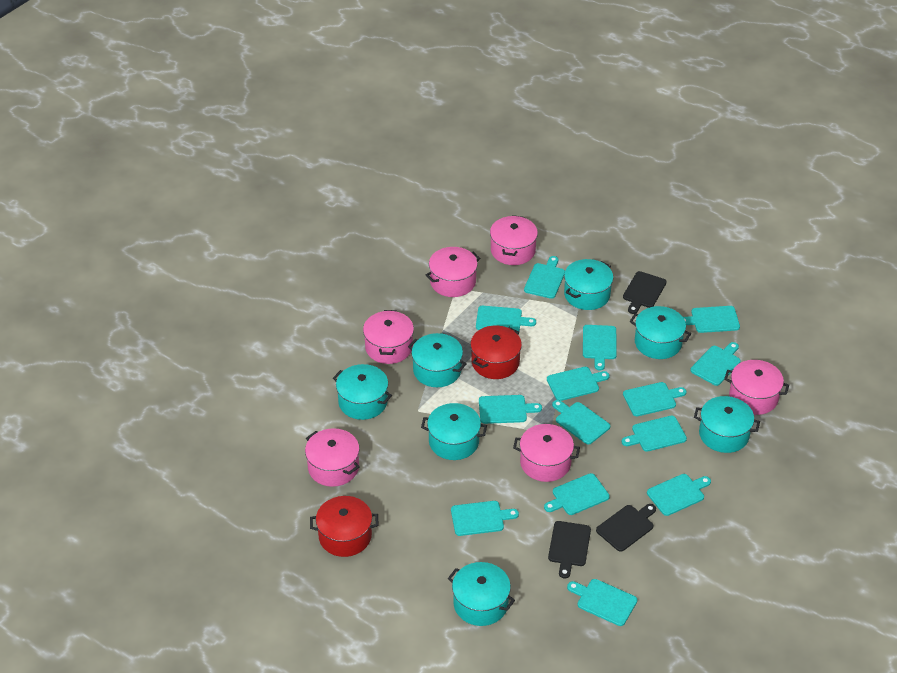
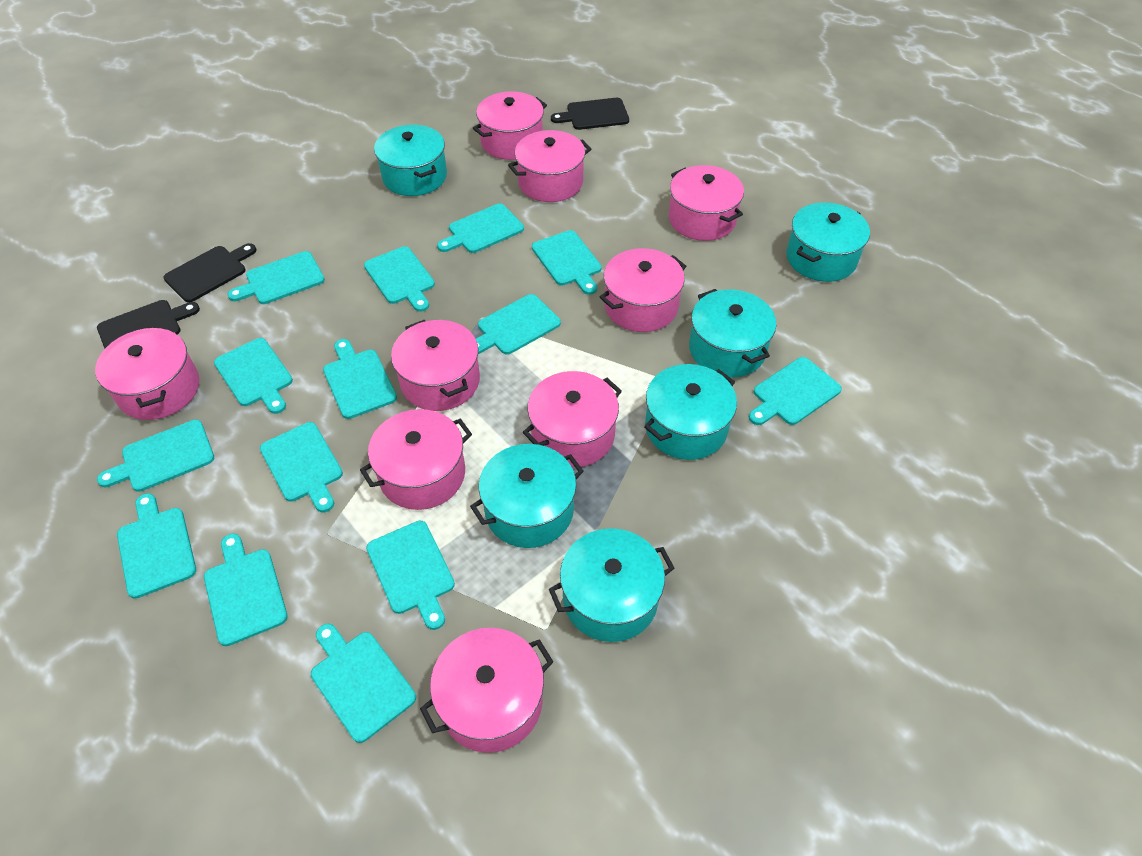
pink pot: 6 -> 9
red pot: 2 -> 0
turquoise pot: 7 -> 6

